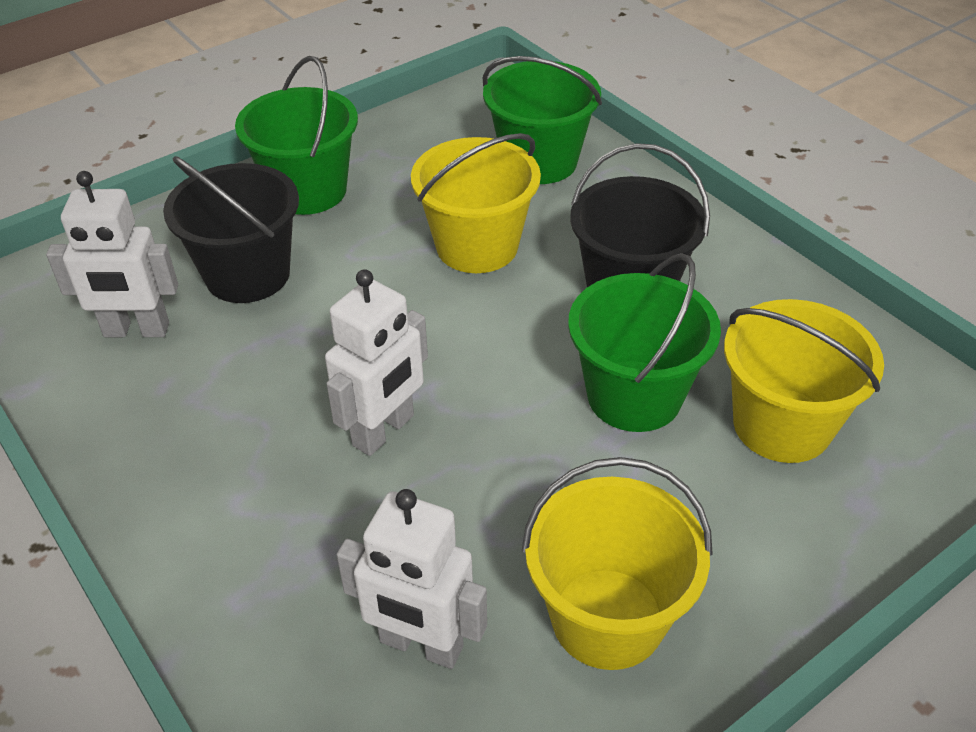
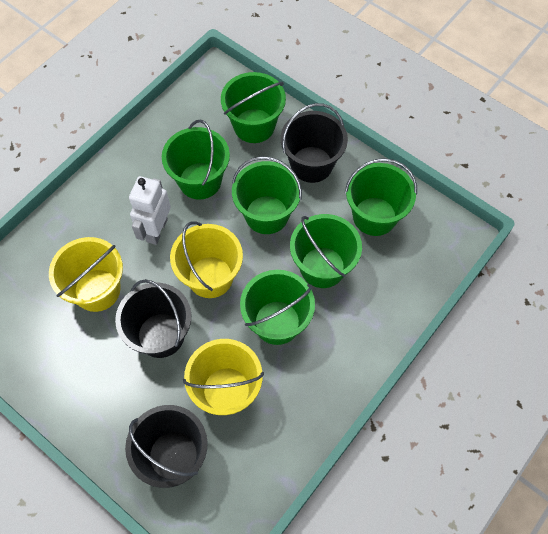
black bucket: 2 -> 3
green bucket: 3 -> 6
white robot: 3 -> 1

